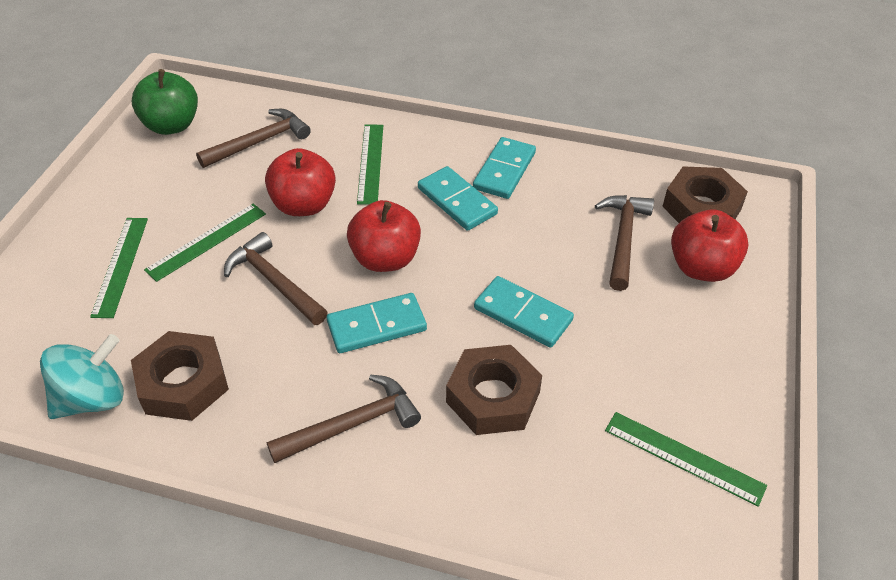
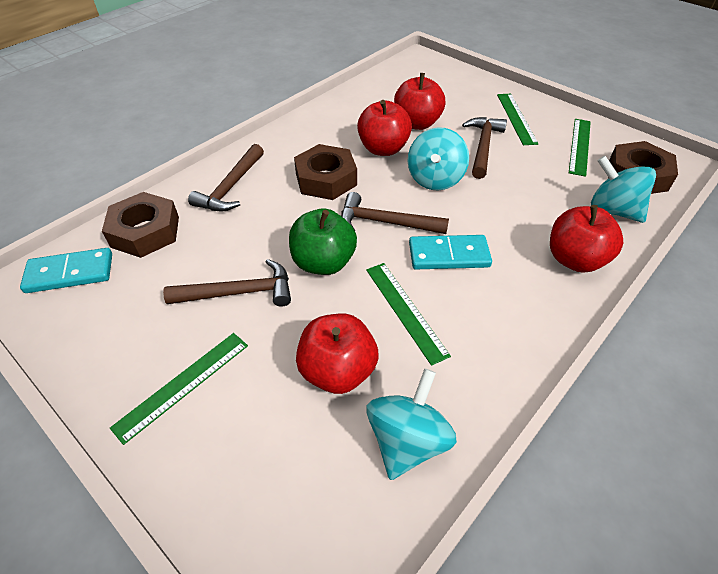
red apple: 3 -> 4
turquoise domino: 4 -> 2
turquoise spinning top: 1 -> 3

